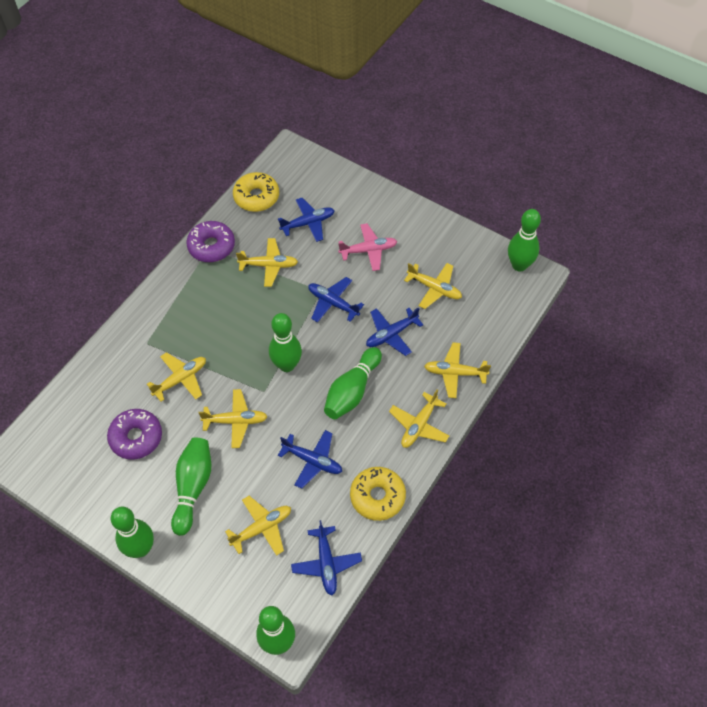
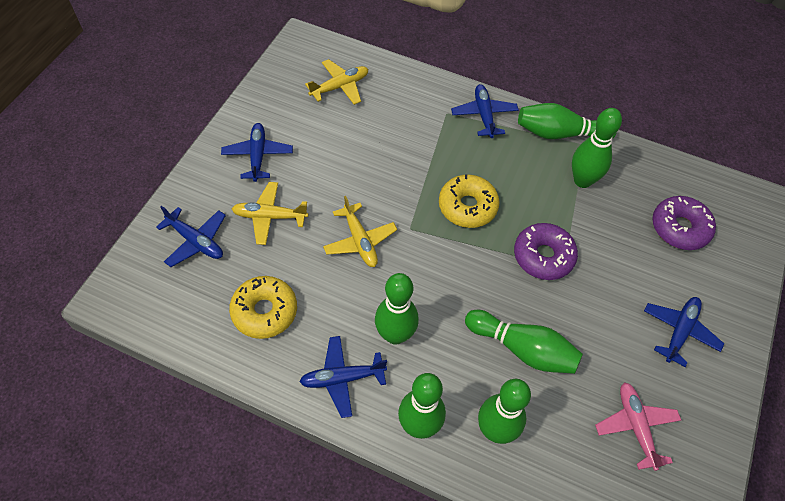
yellow plane: 7 -> 3

